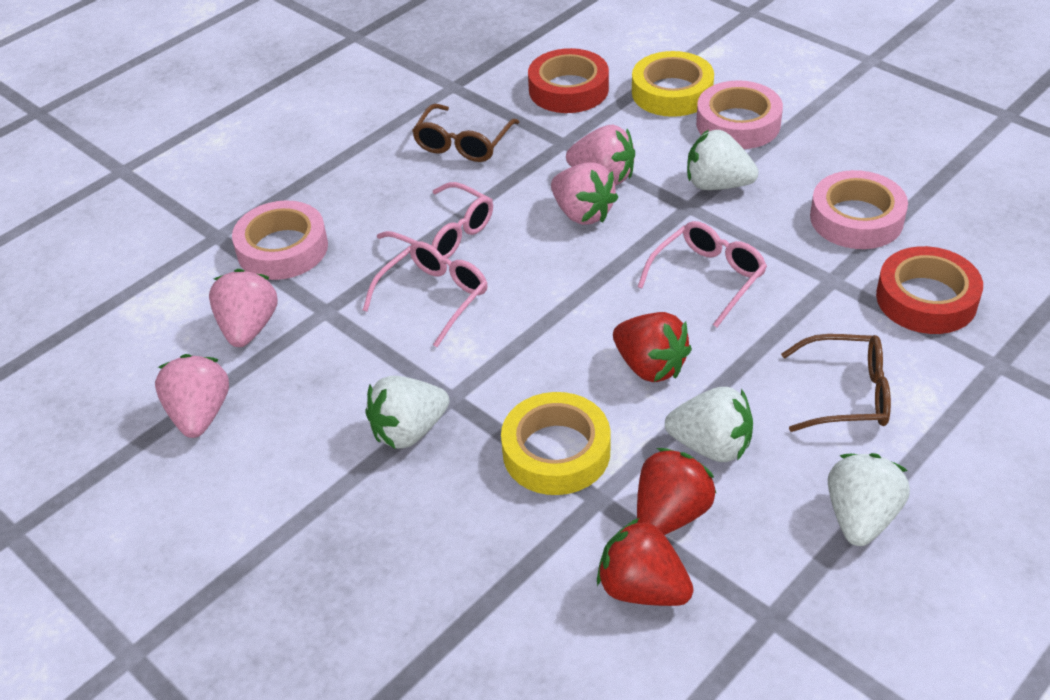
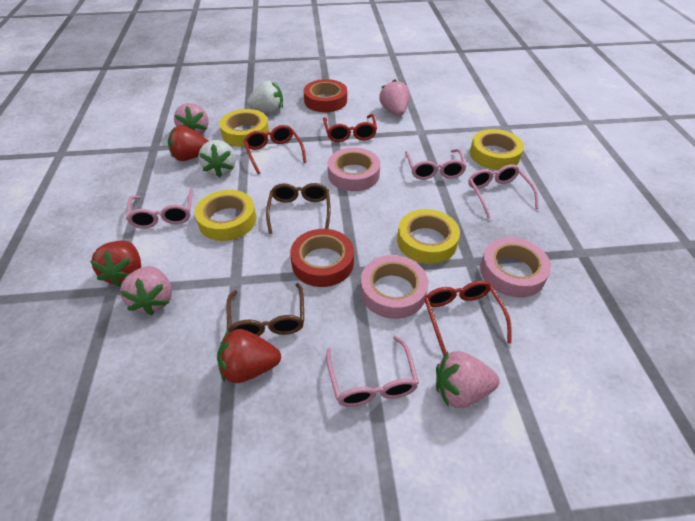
pink glasses: 3 -> 4
red glasses: 0 -> 3
white strawberry: 4 -> 2
yellow tape: 2 -> 4

